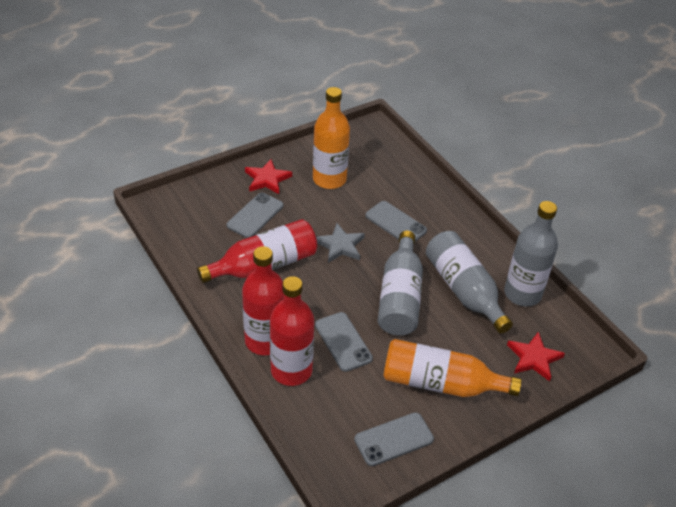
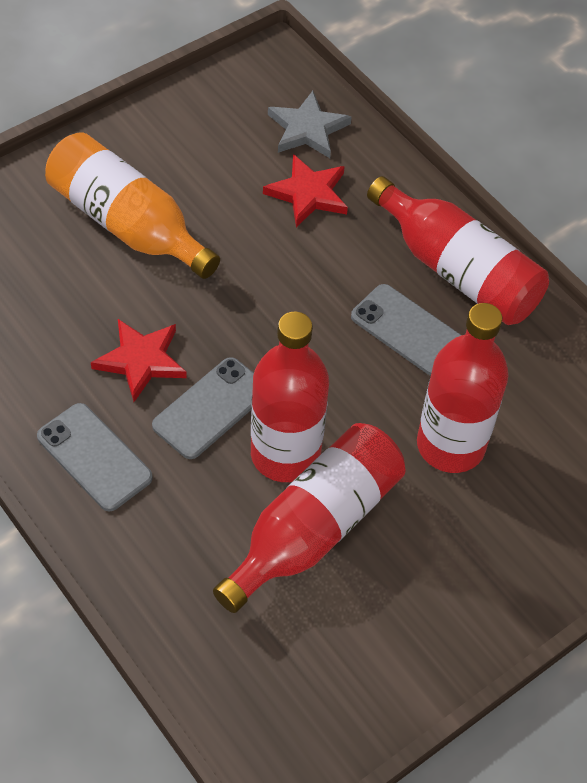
grey bottle: 3 -> 0
grey phone: 4 -> 3
orange bottle: 2 -> 1
red bottle: 3 -> 4

